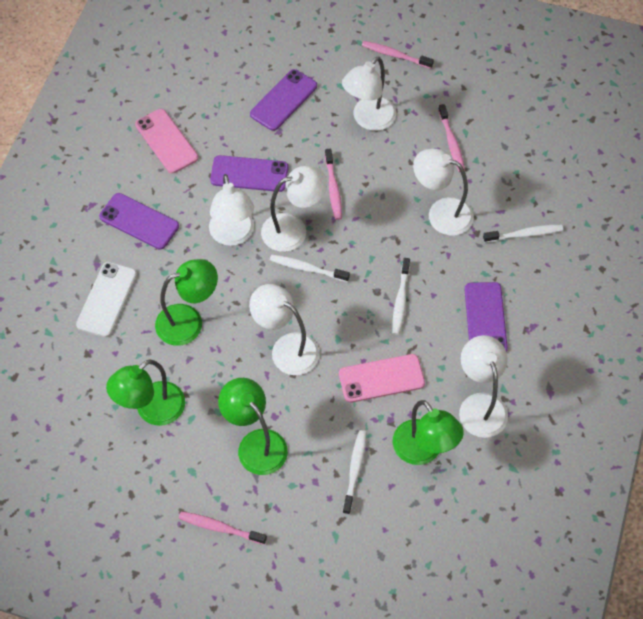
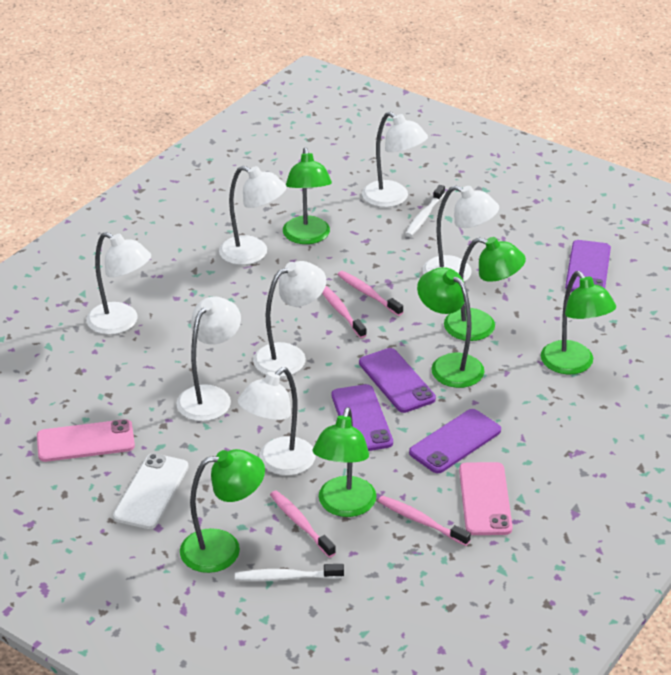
green lamp: 4 -> 6
white lamp: 6 -> 7
white toothbrush: 4 -> 2

